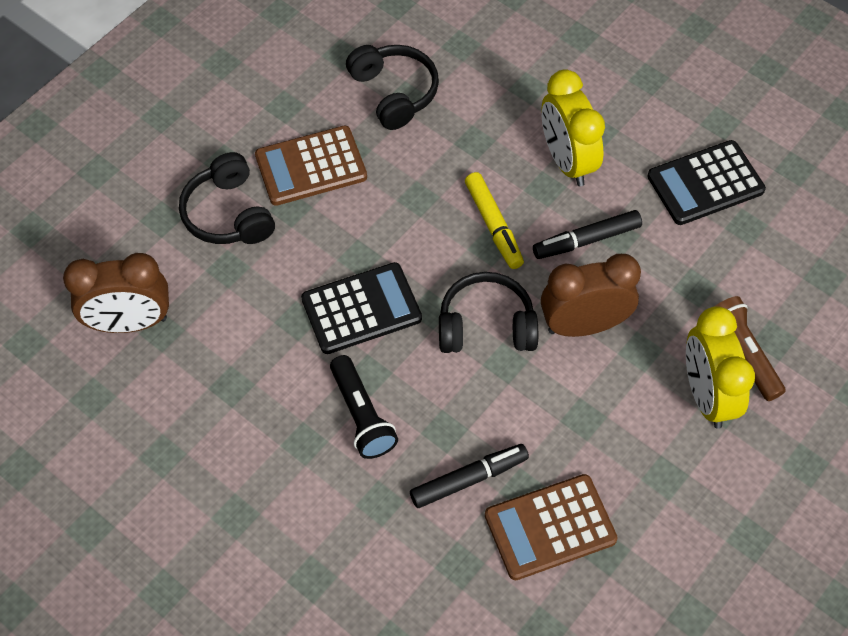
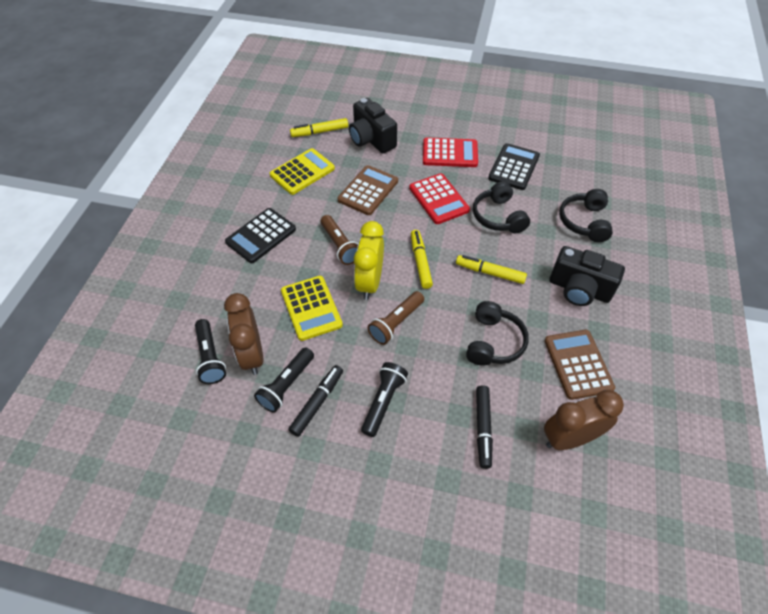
black camera: 0 -> 2
black flashlight: 1 -> 3
brown flashlight: 1 -> 2
red calculator: 0 -> 2
yellow calculator: 0 -> 2
yellow clock: 2 -> 1
yellow marker: 1 -> 3

